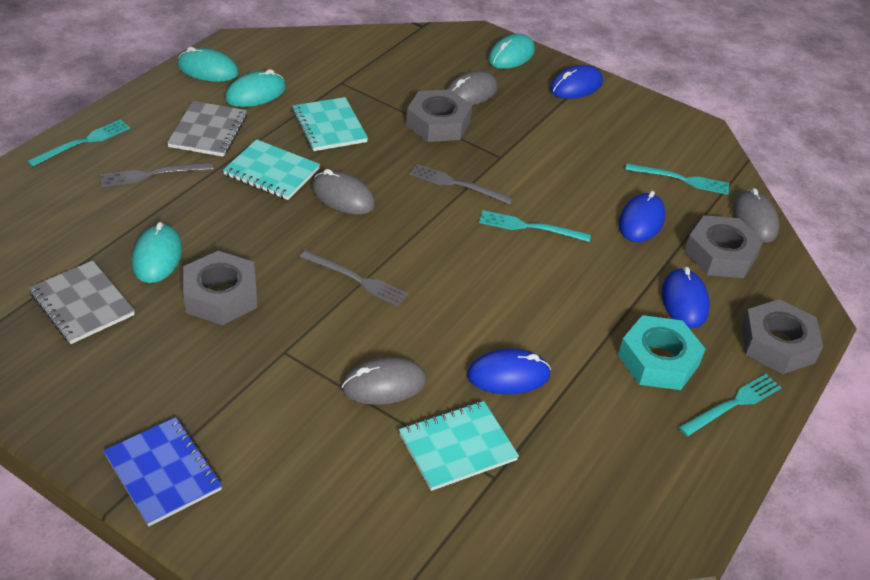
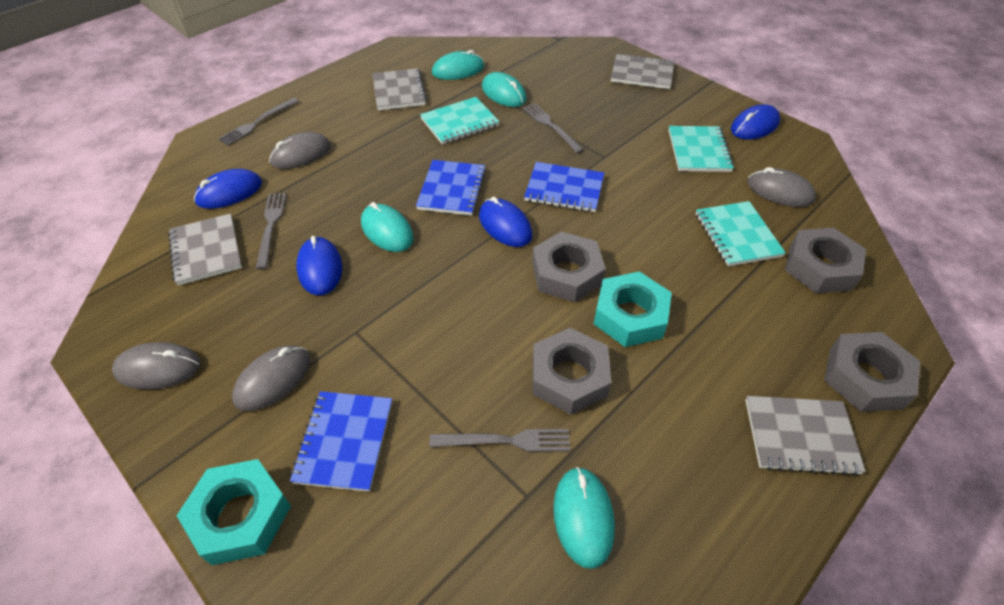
blue notebook: 1 -> 3
grey fork: 3 -> 4
grey notebook: 2 -> 4
turquoise fork: 4 -> 0
turquoise nut: 1 -> 2

